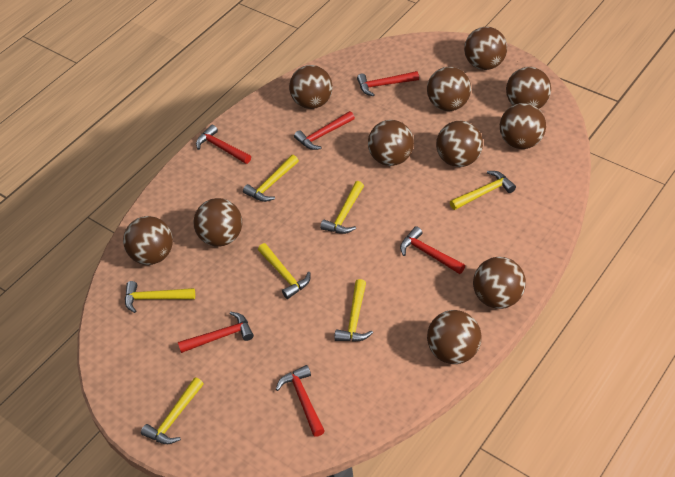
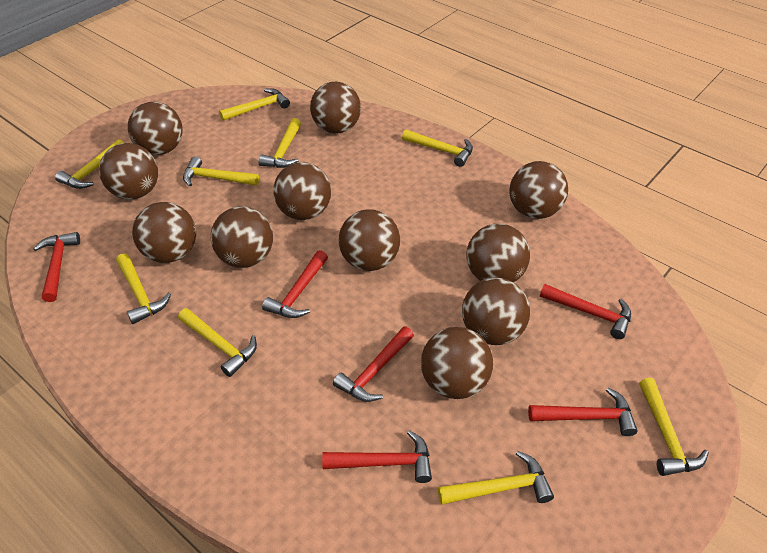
yellow hammer: 7 -> 9

